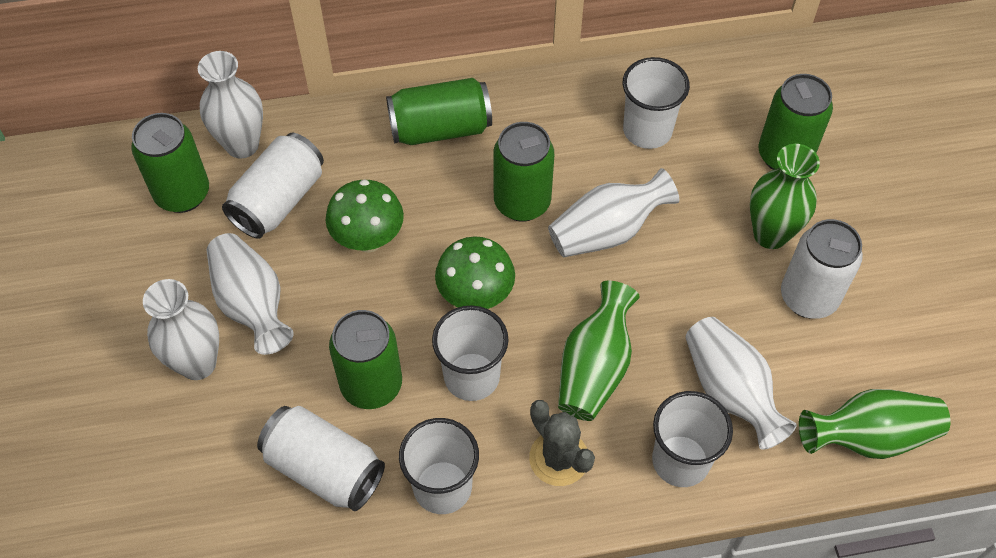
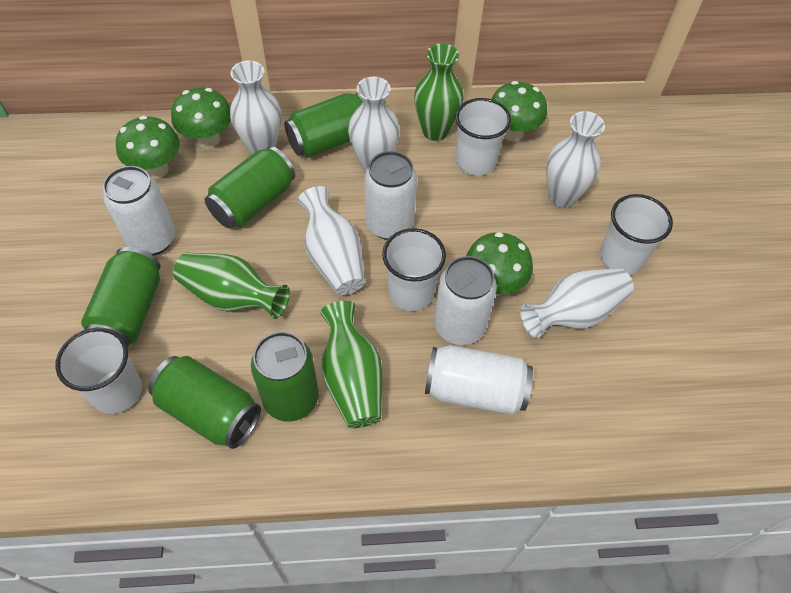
green mushroom: 2 -> 4
grey cactus: 1 -> 0
white can: 3 -> 4

